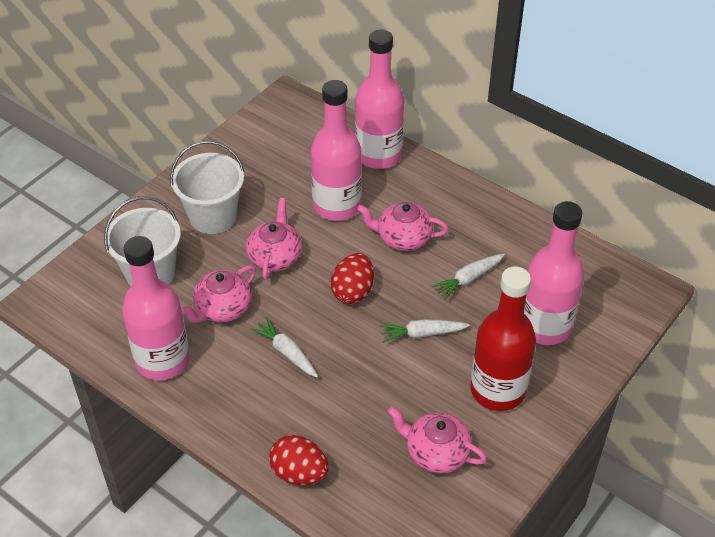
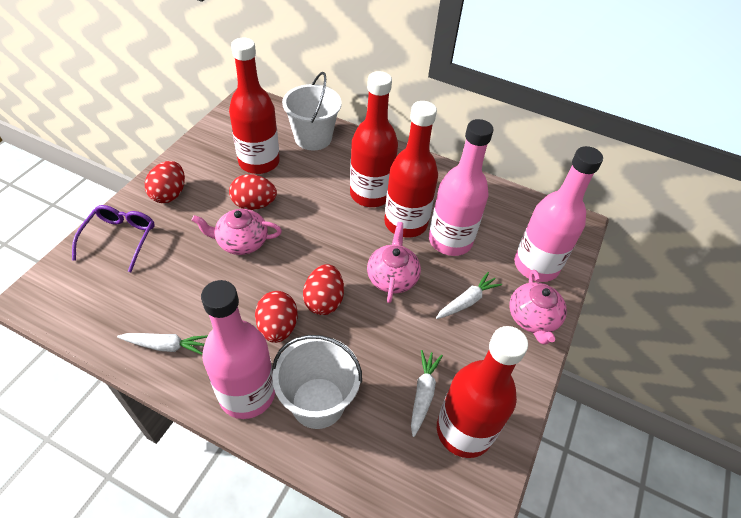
pink bottle: 4 -> 3
pink teapot: 4 -> 3
purple glasses: 0 -> 1
red bottle: 1 -> 4
red egg: 2 -> 4

